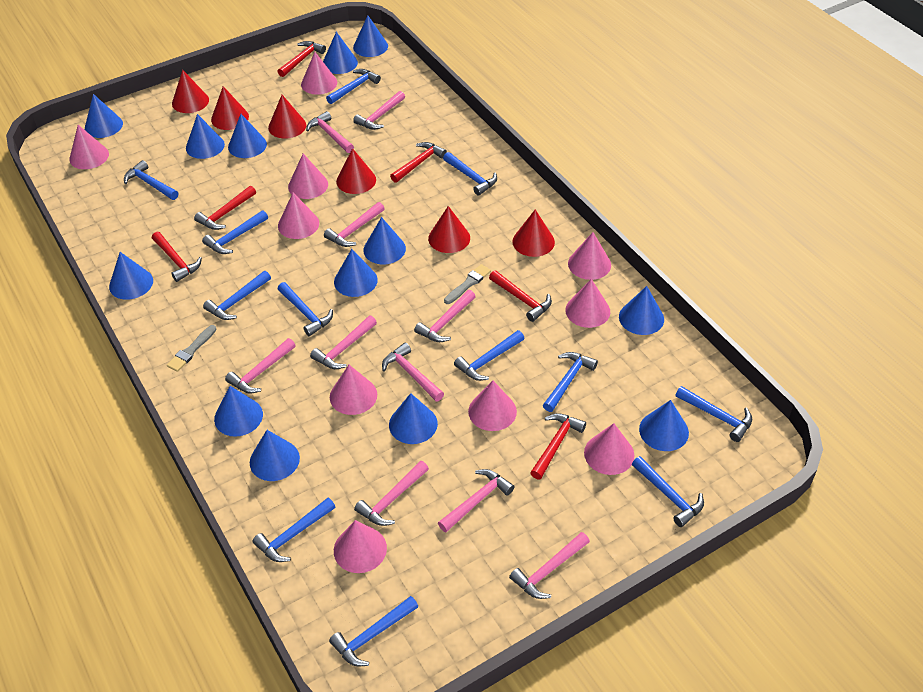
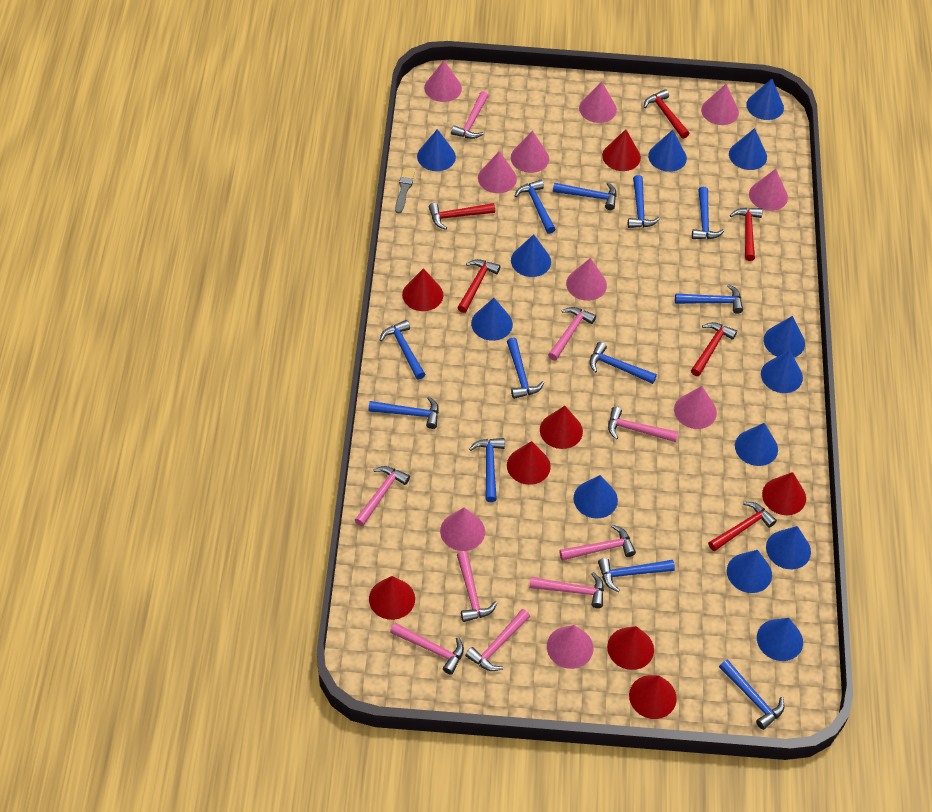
grey brush: 2 -> 1
pink hammer: 10 -> 9
red cone: 6 -> 8

